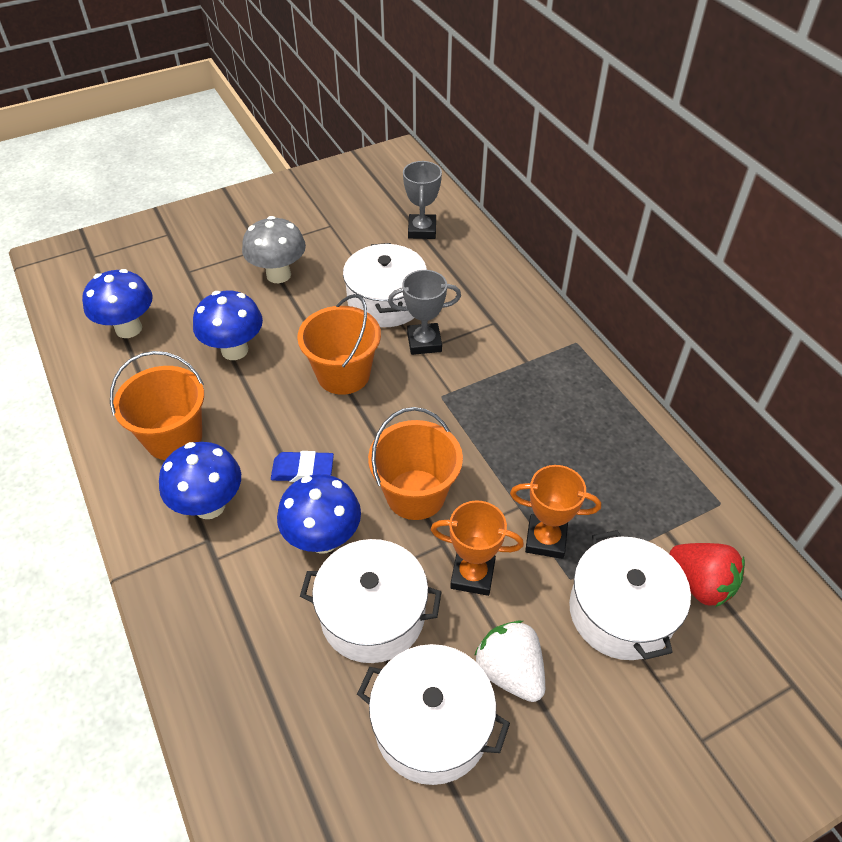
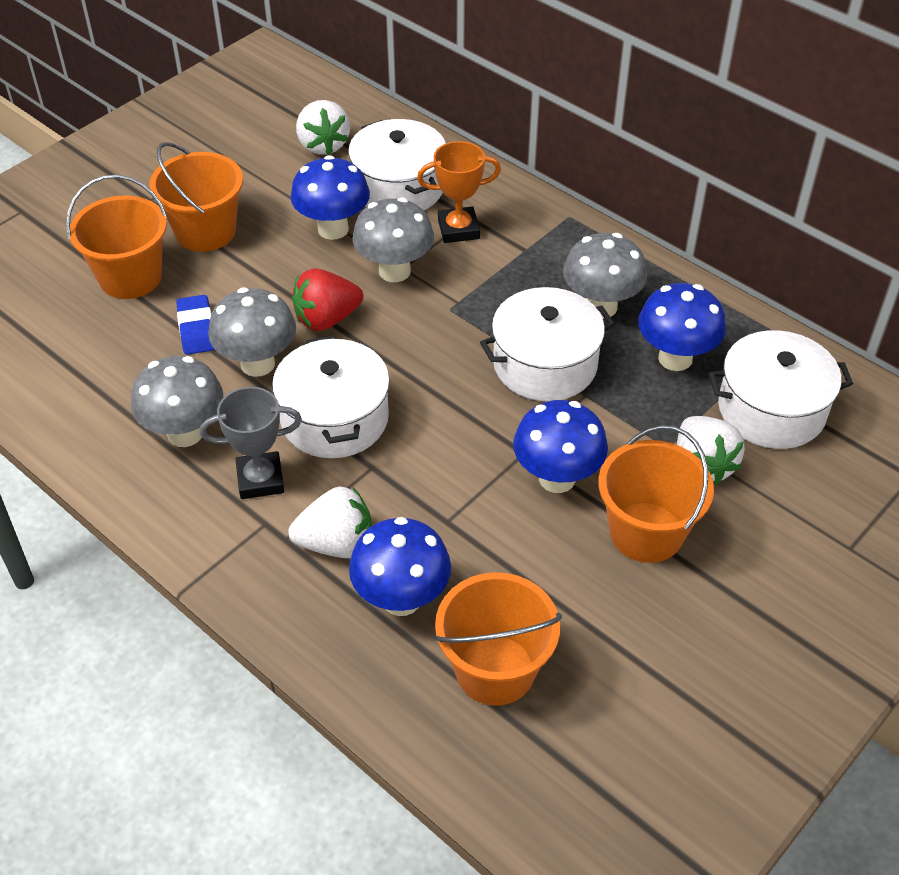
grey mushroom: 1 -> 4
grey trophy: 2 -> 1
orange bucket: 3 -> 4
orange trophy: 2 -> 1
white strawberry: 1 -> 3

